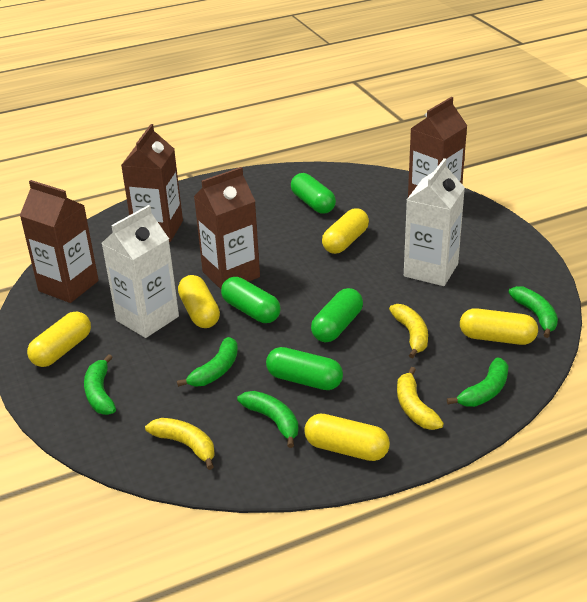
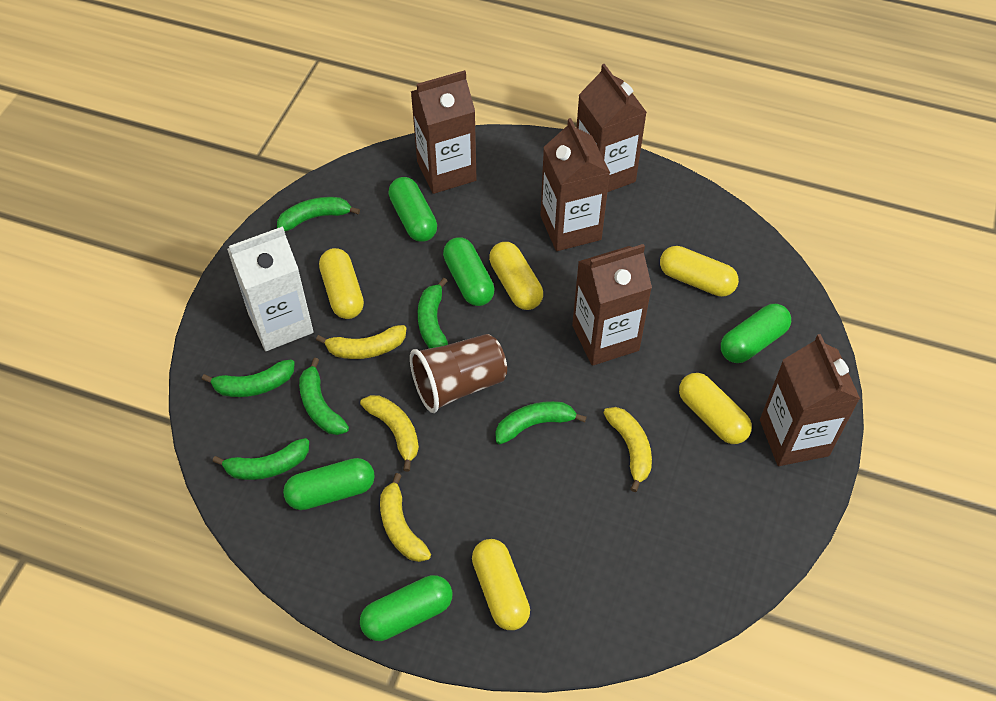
brown carton: 4 -> 5
brown cup: 0 -> 1
green banana: 5 -> 6
green capsule: 4 -> 5
white carton: 2 -> 1
yellow banana: 3 -> 4

